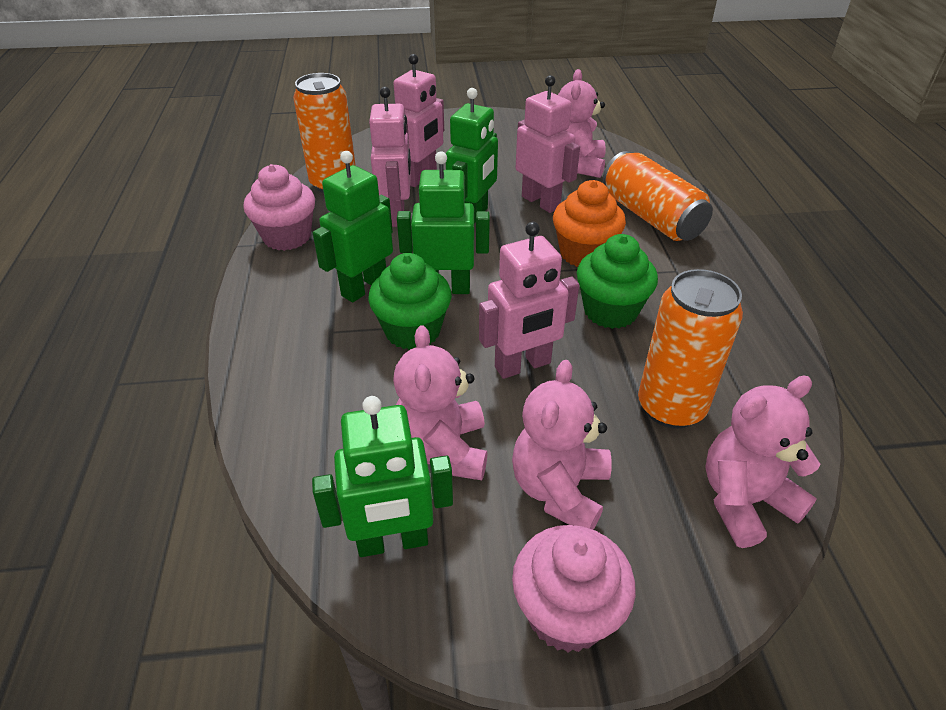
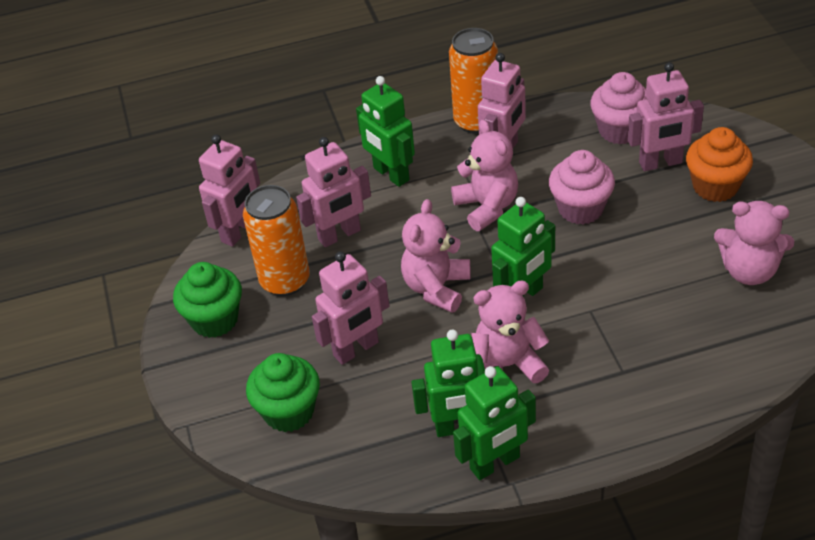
orange can: 3 -> 2
pink robot: 4 -> 5

